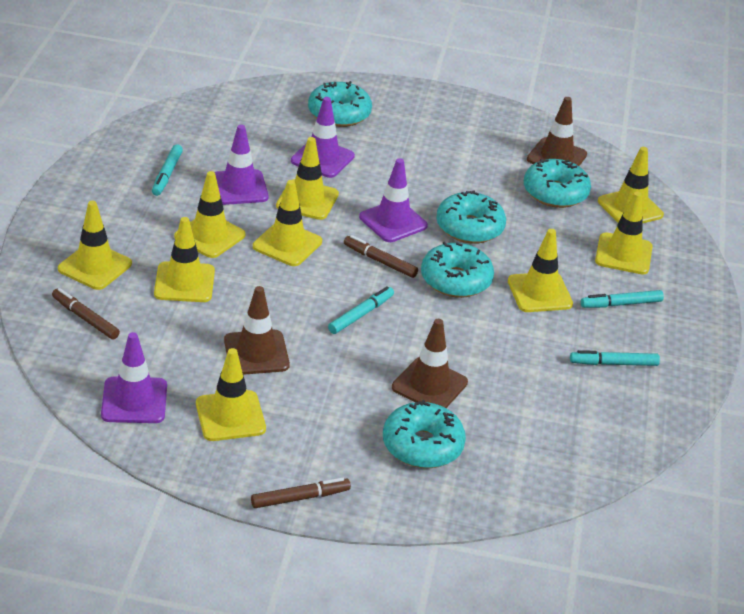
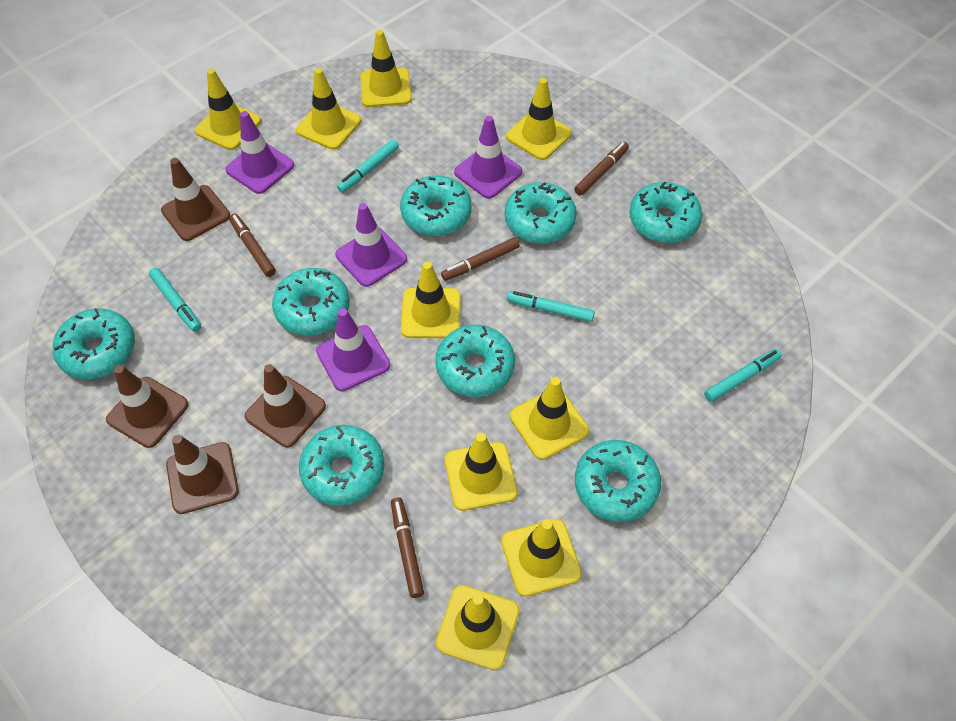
brown marker: 3 -> 4
brown traffic cone: 3 -> 4
turquoise donut: 5 -> 8

